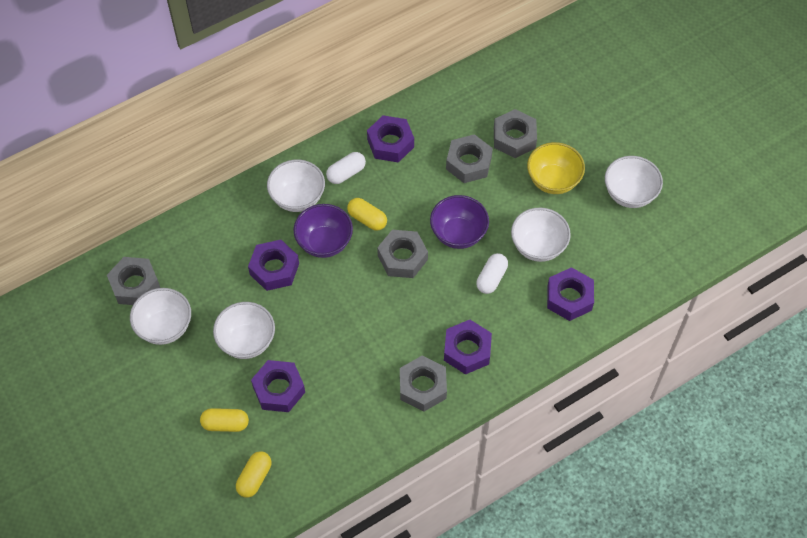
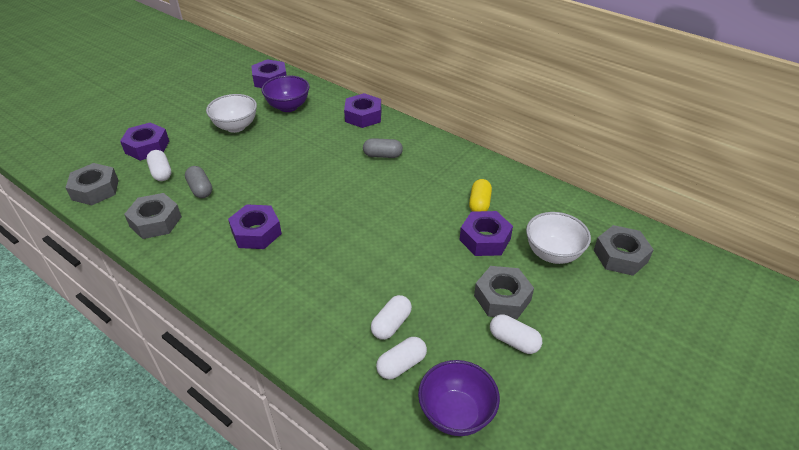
grey capsule: 0 -> 2
grey nut: 5 -> 4
white bowl: 5 -> 2
white capsule: 2 -> 4
yellow bowl: 1 -> 0
yellow capsule: 3 -> 1

